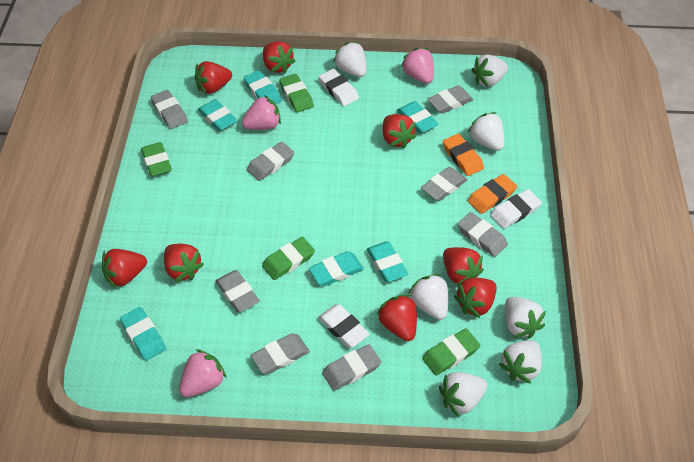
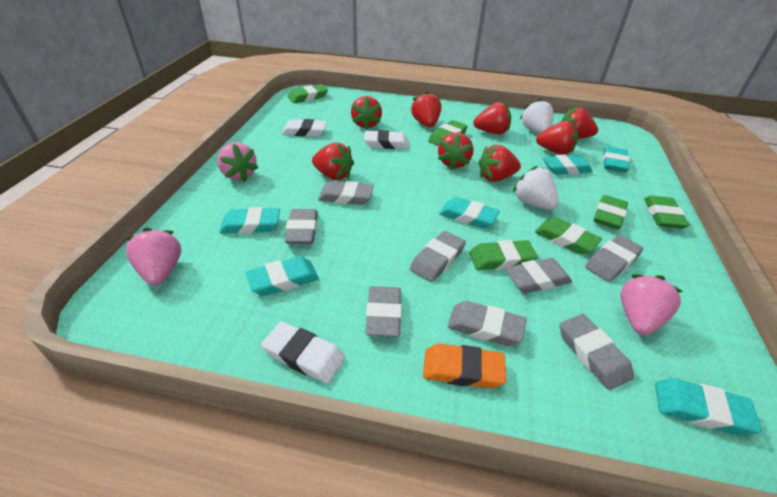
green eraser: 4 -> 6
orange eraser: 2 -> 1
white strawberry: 7 -> 2

